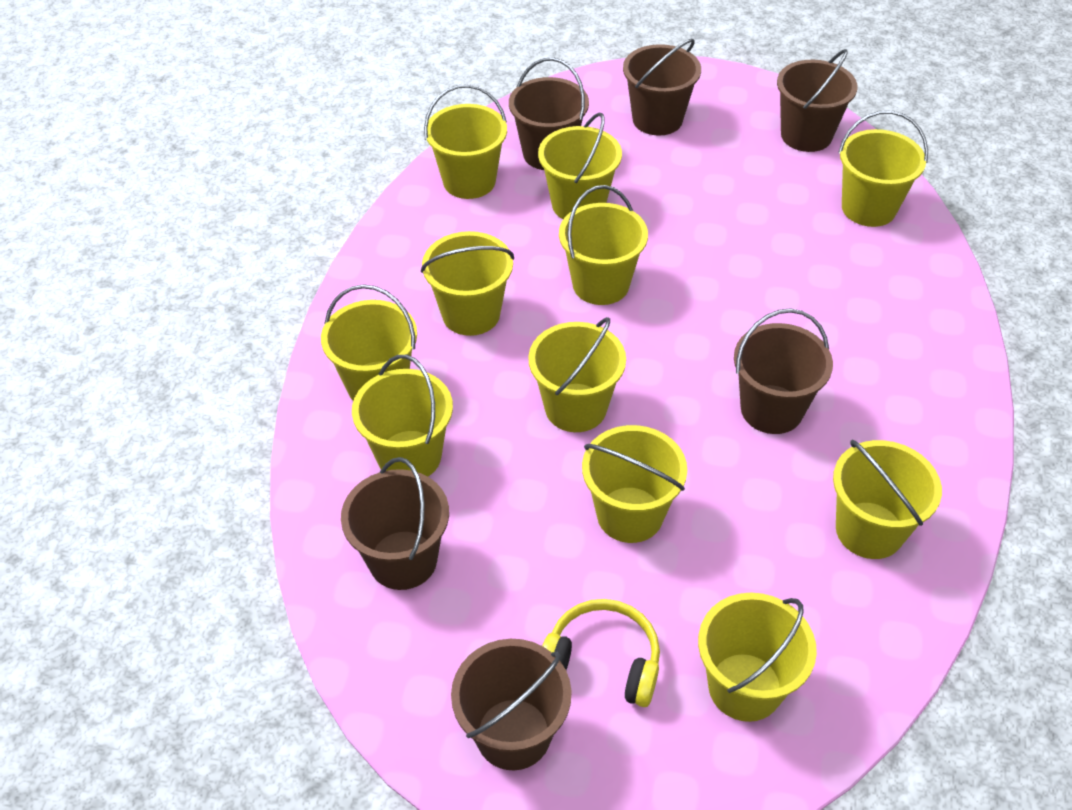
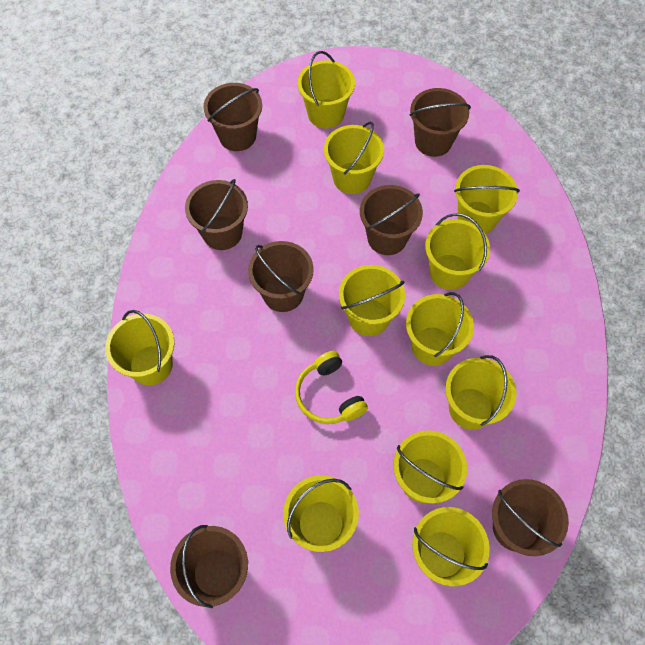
brown bucket: 6 -> 7

